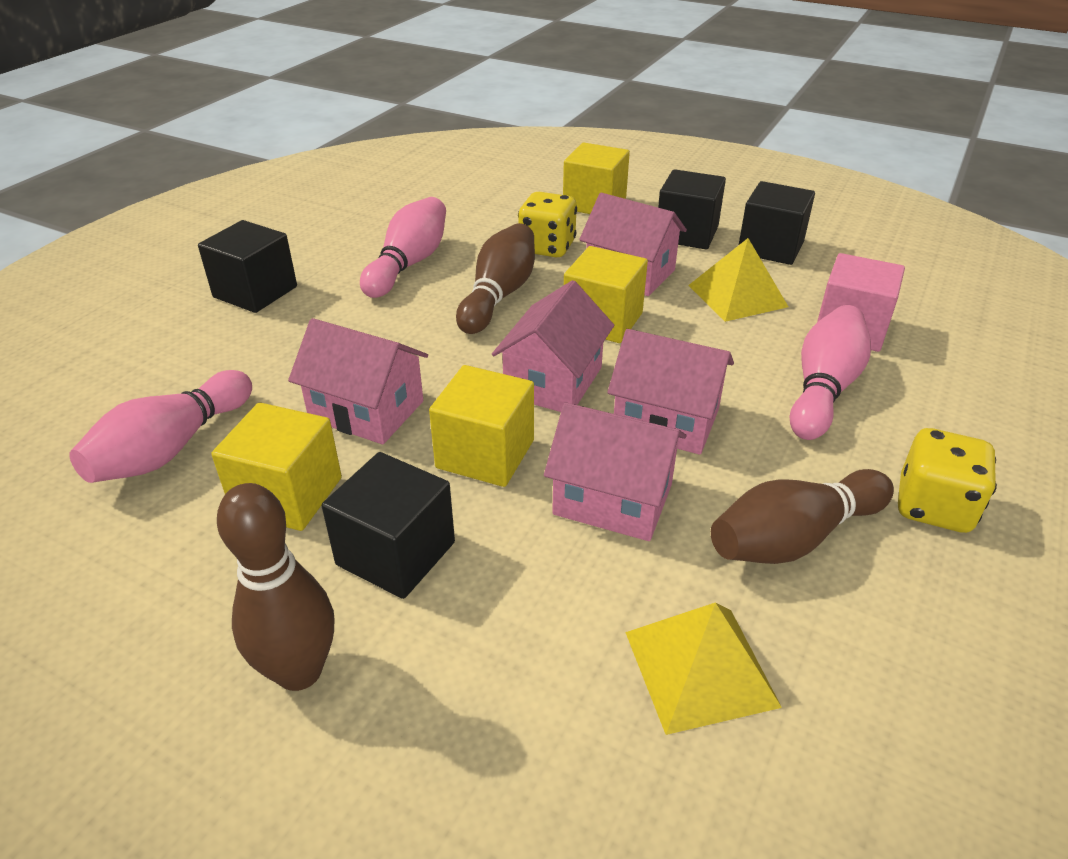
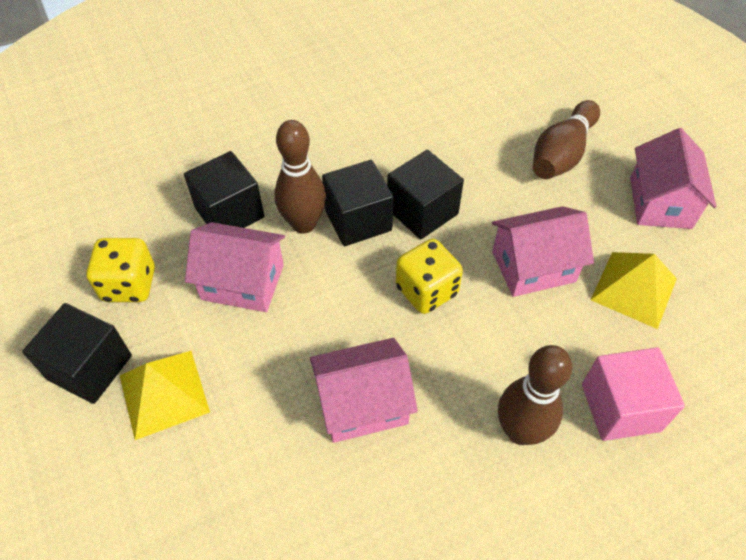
pink bowling pin: 3 -> 0
pink house: 5 -> 4
yellow cube: 4 -> 0

